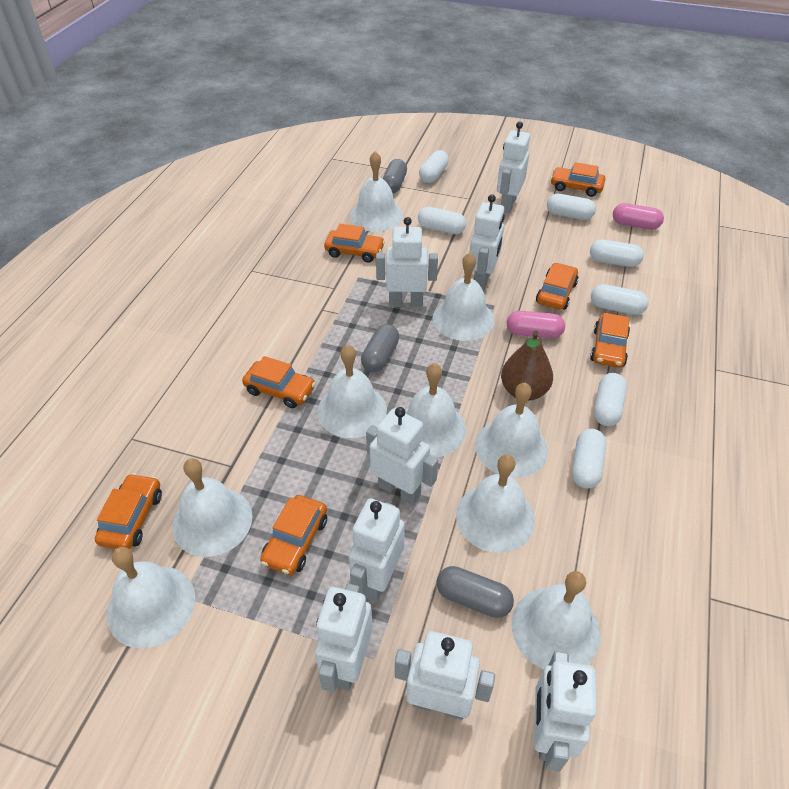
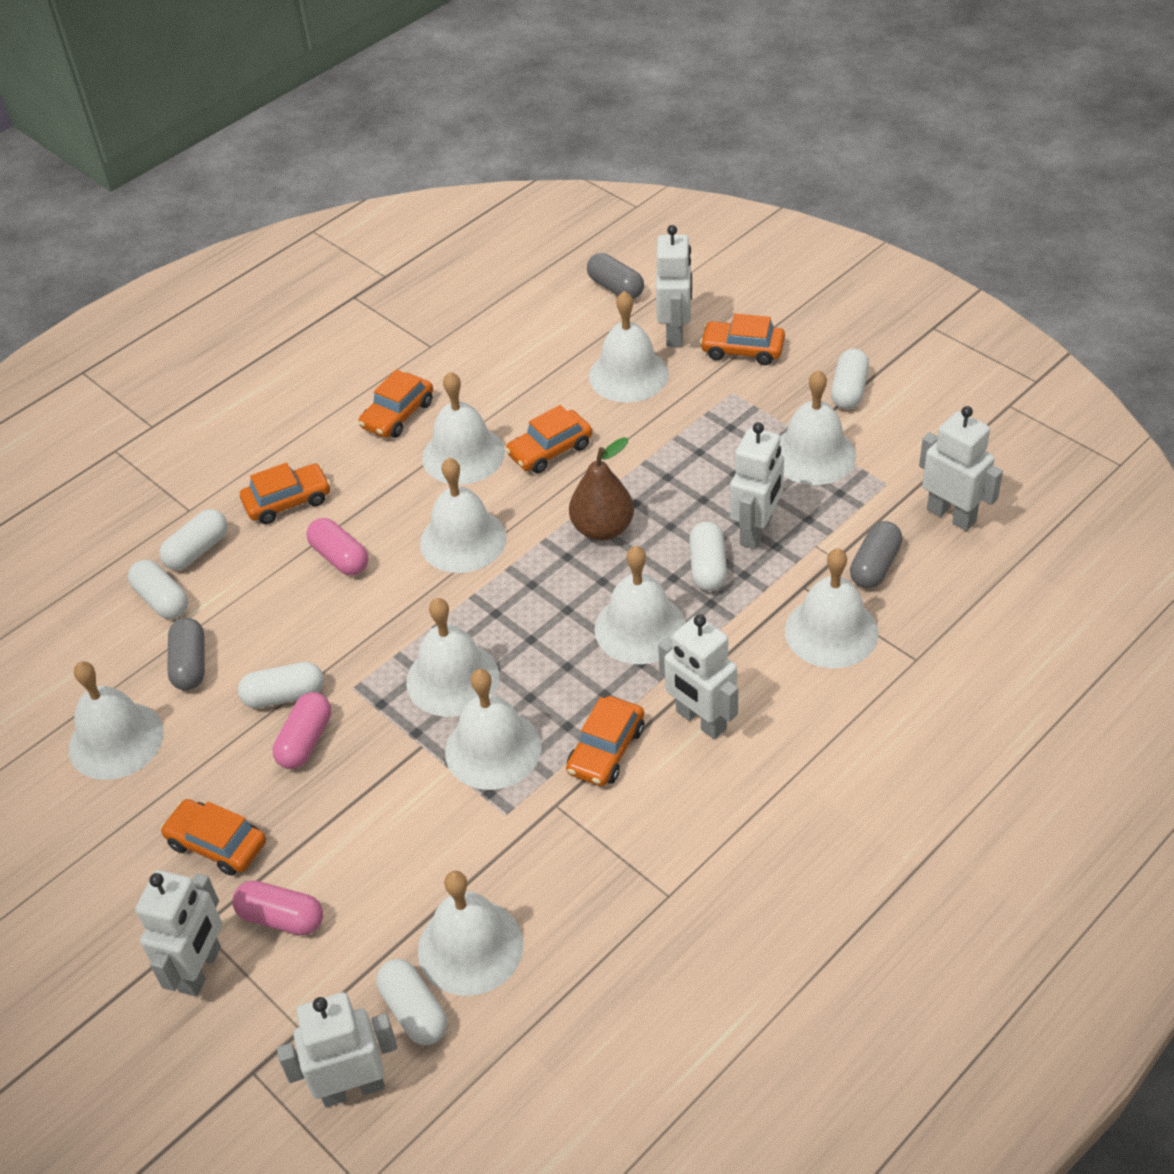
orange car: 7 -> 6
pink capsule: 2 -> 3
white bell: 9 -> 10
white capsule: 7 -> 6
white robot: 8 -> 6

